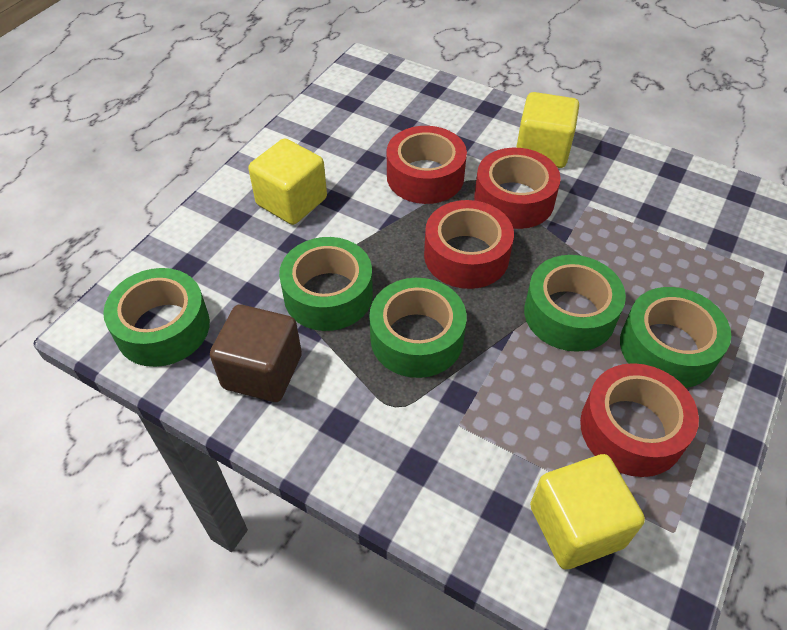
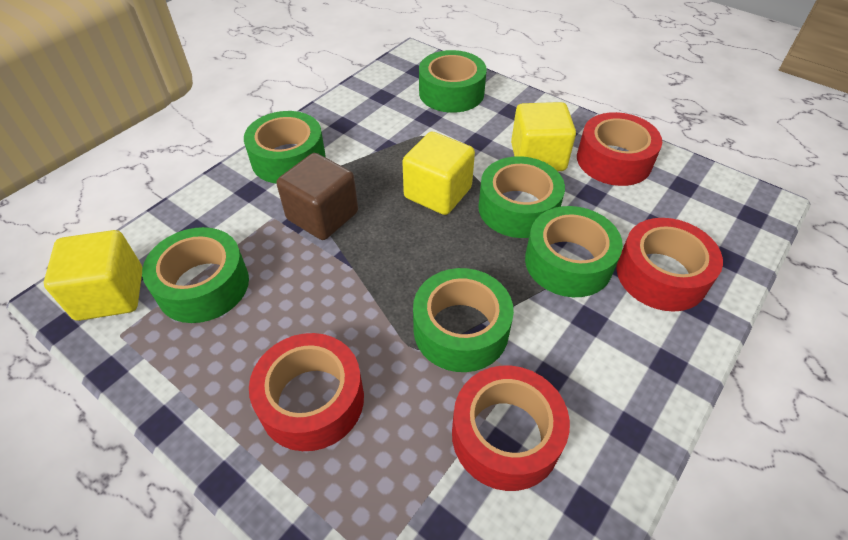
green tape: 5 -> 6

